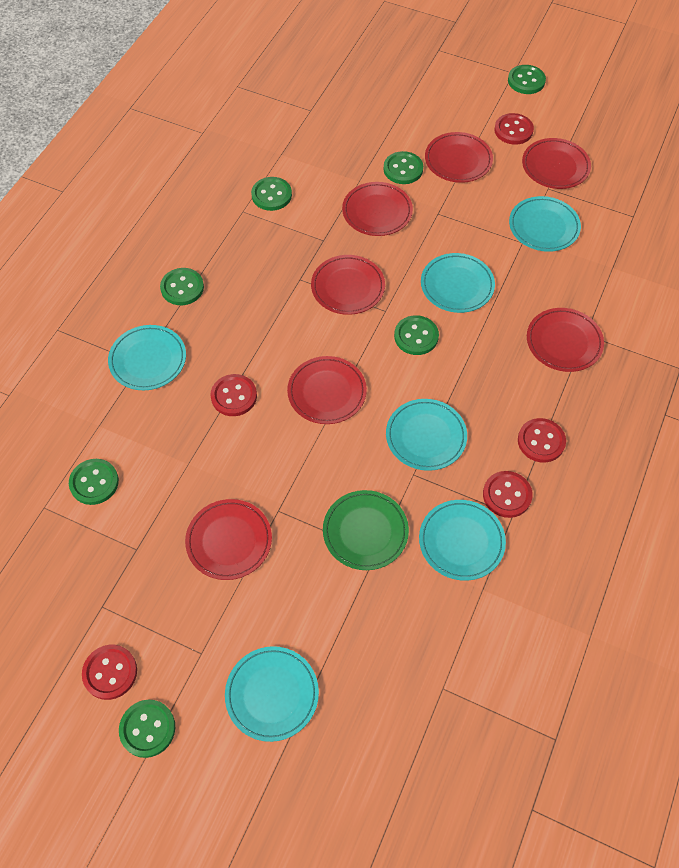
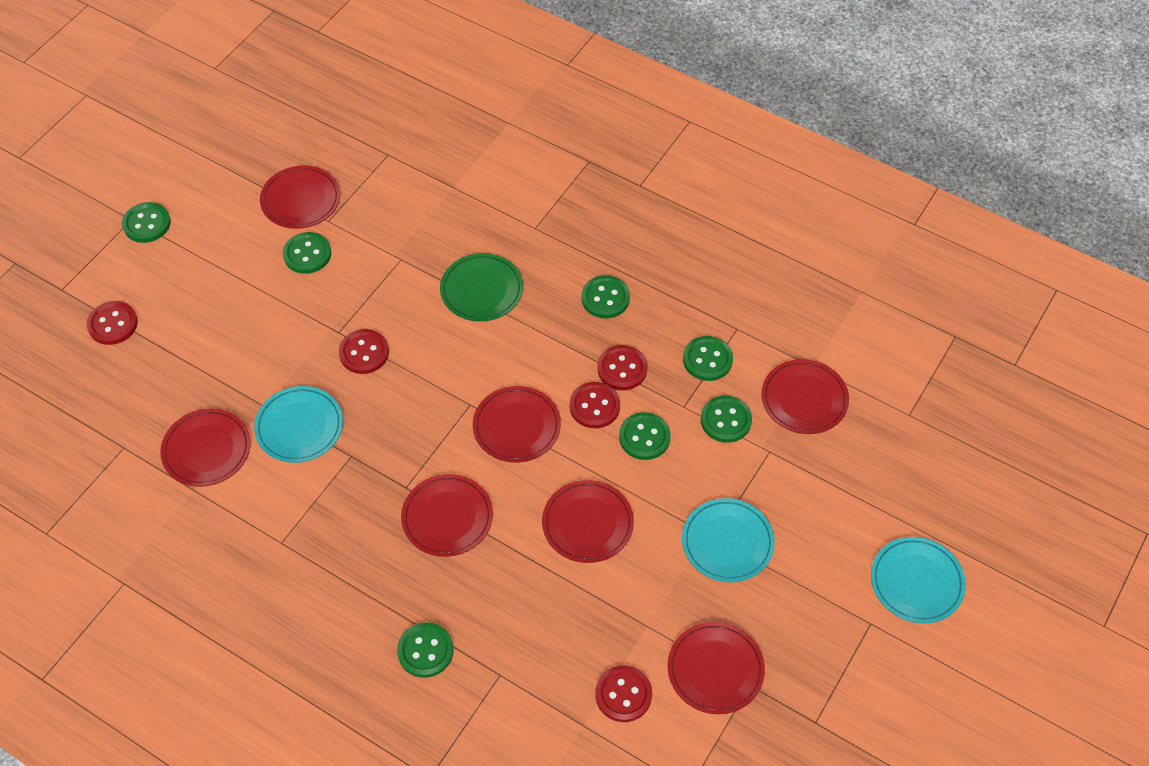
turquoise plate: 6 -> 3

